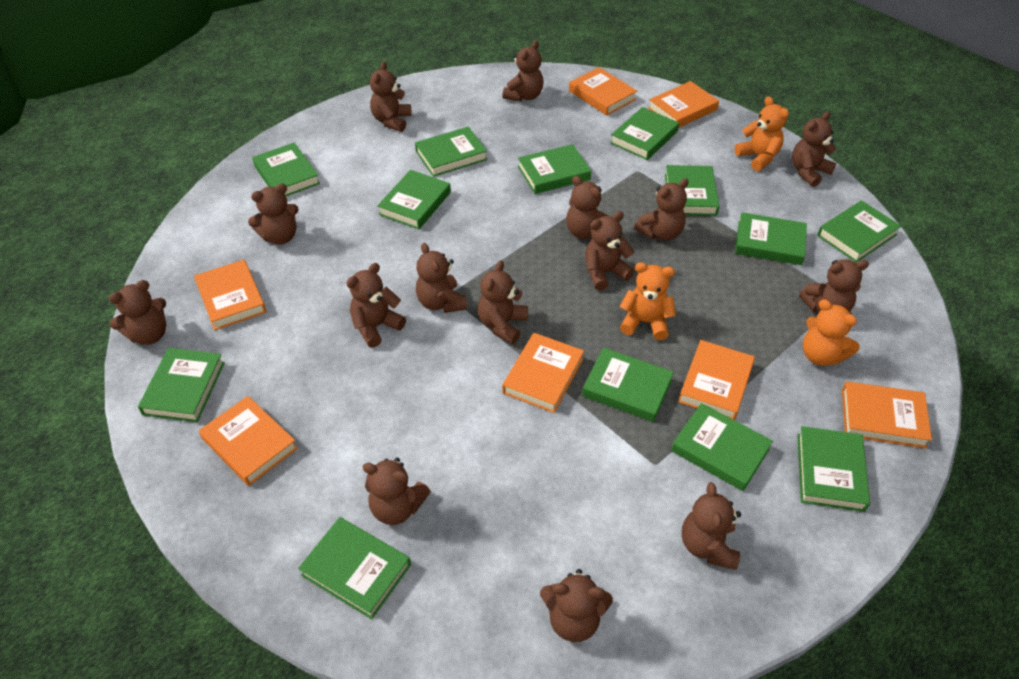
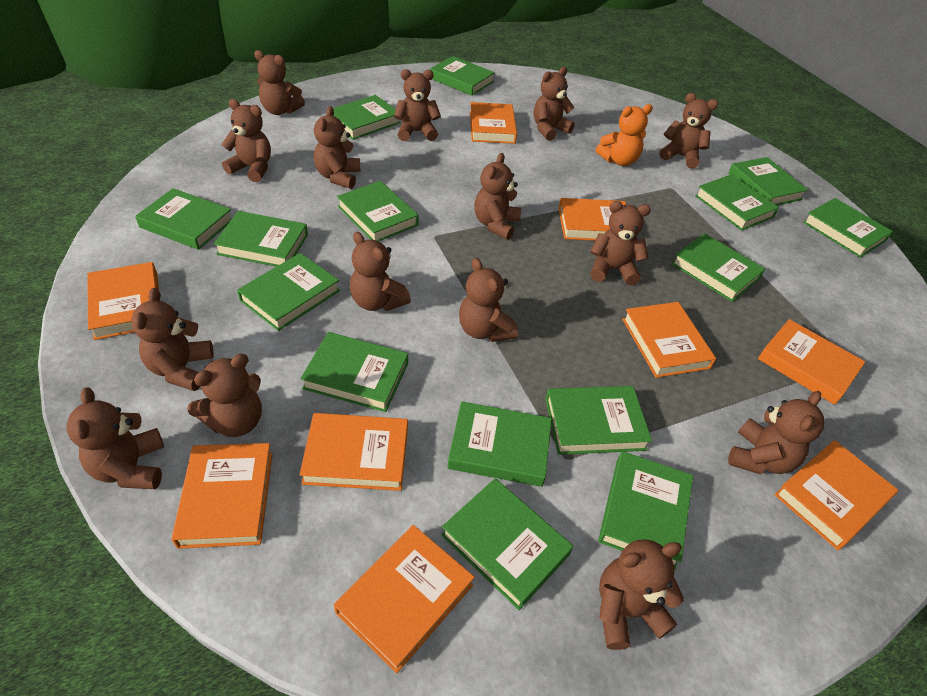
green book: 13 -> 15
orange book: 7 -> 9
orange teddy bear: 3 -> 1

